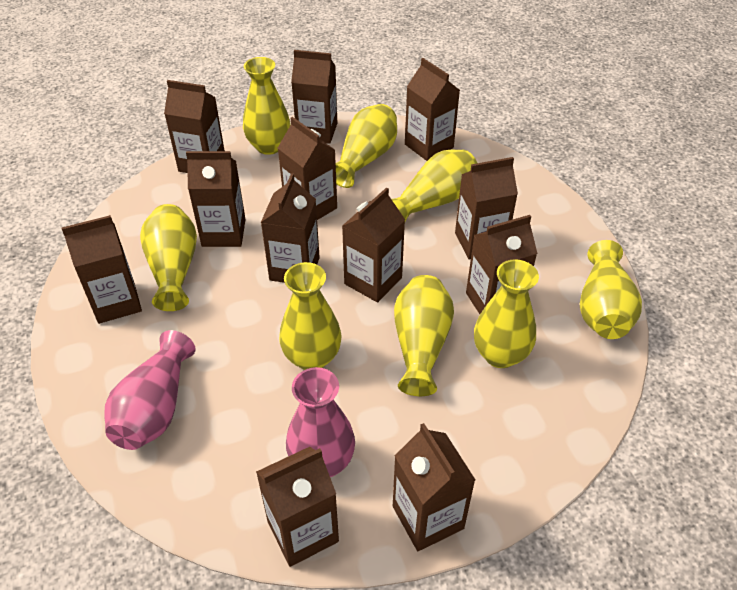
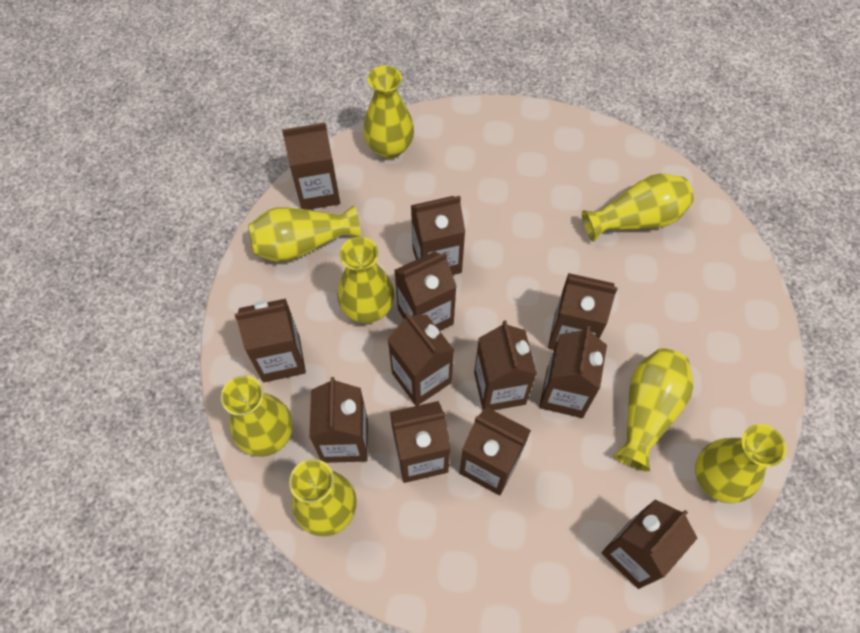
pink vase: 2 -> 0

